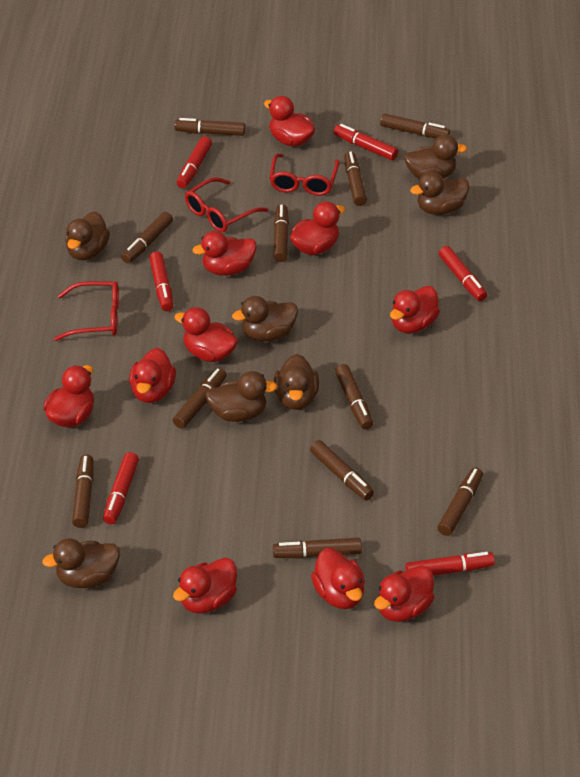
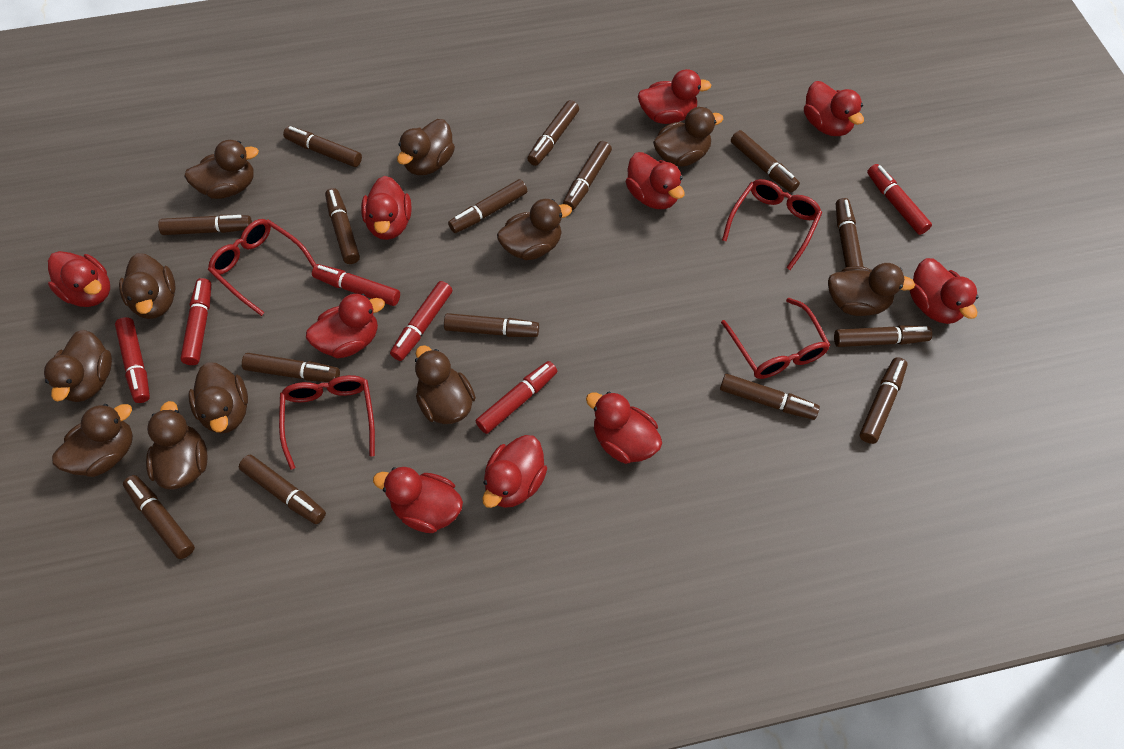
brown duck: 7 -> 11
brown marker: 11 -> 15
red glasses: 3 -> 4

